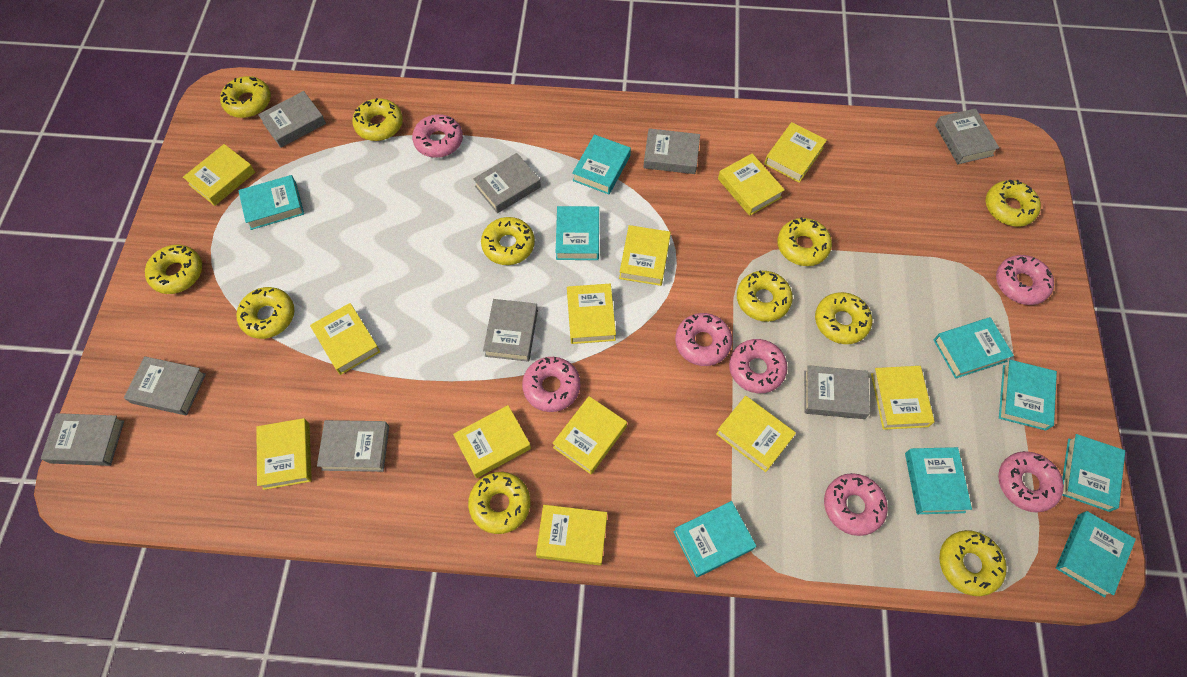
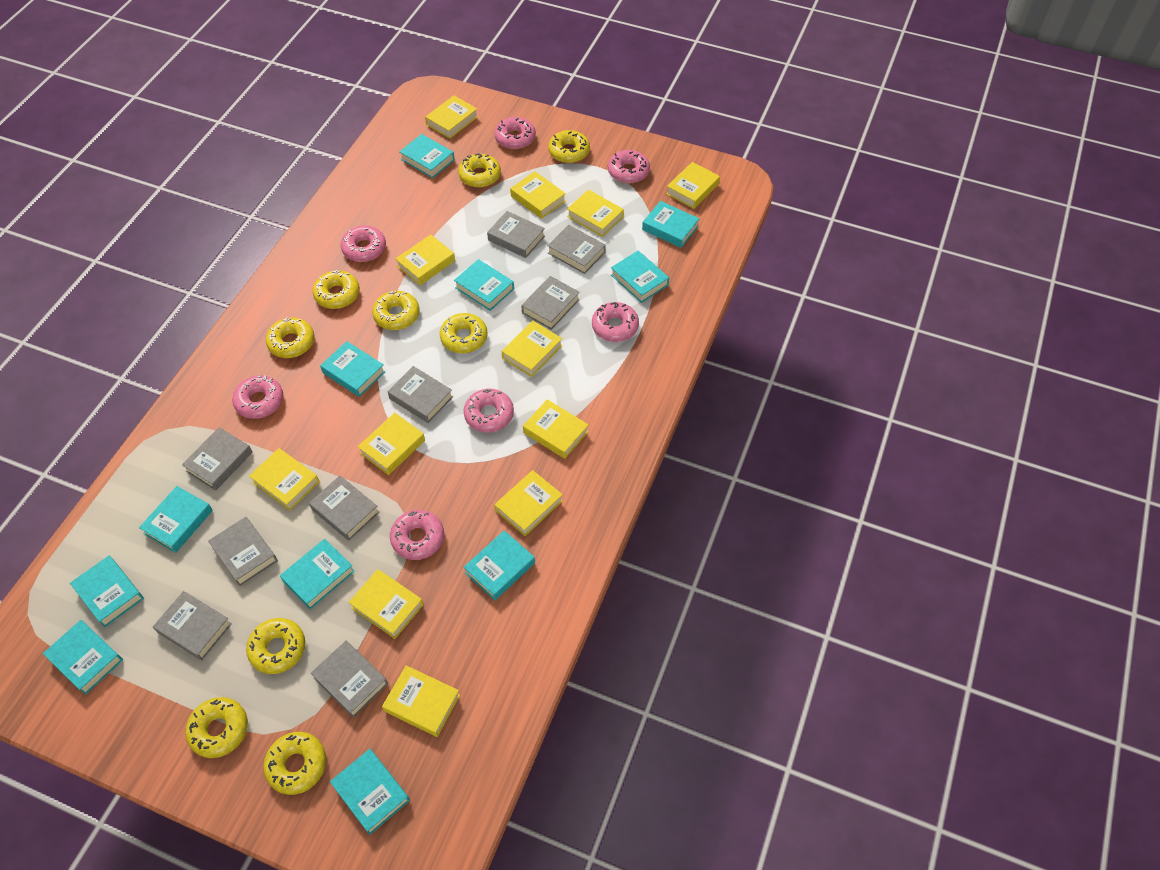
turquoise book: 9 -> 11
yellow donut: 11 -> 9

